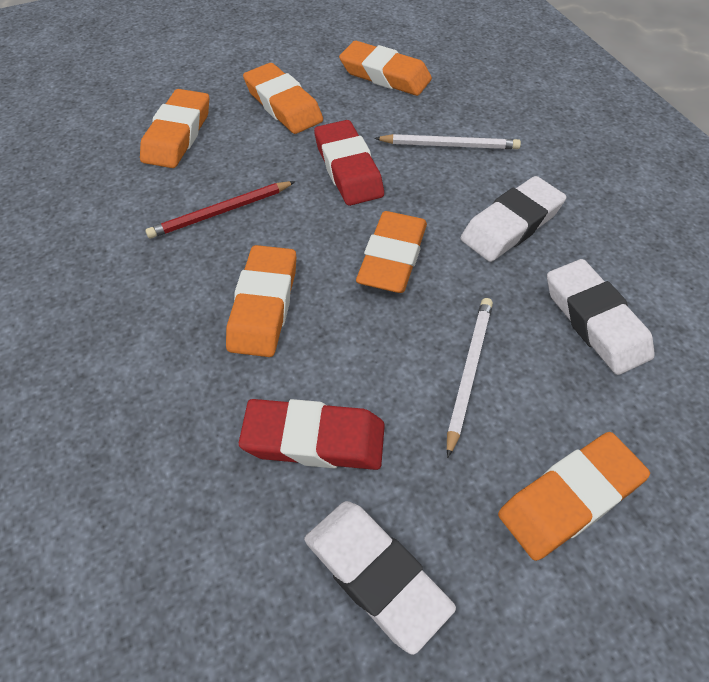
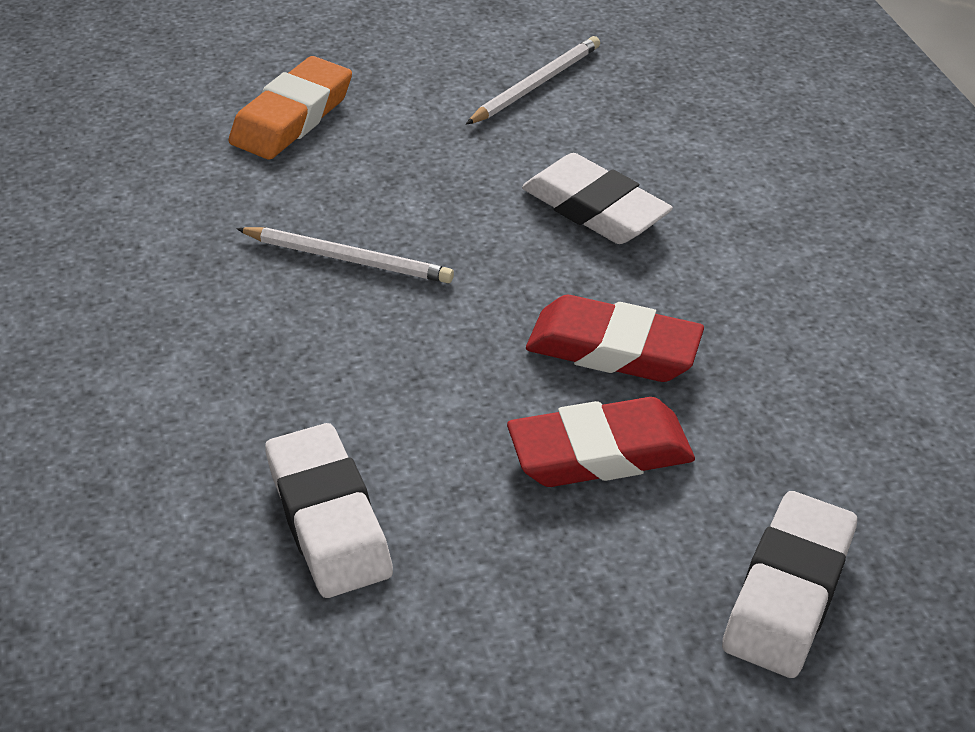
orange eraser: 6 -> 1
red pencil: 1 -> 0

